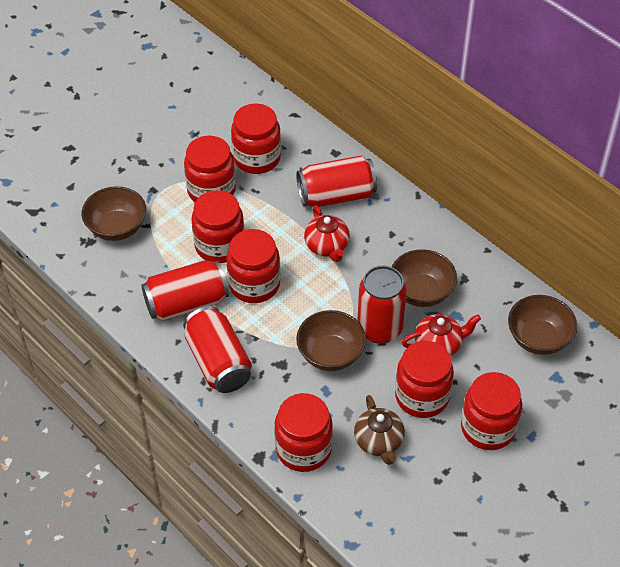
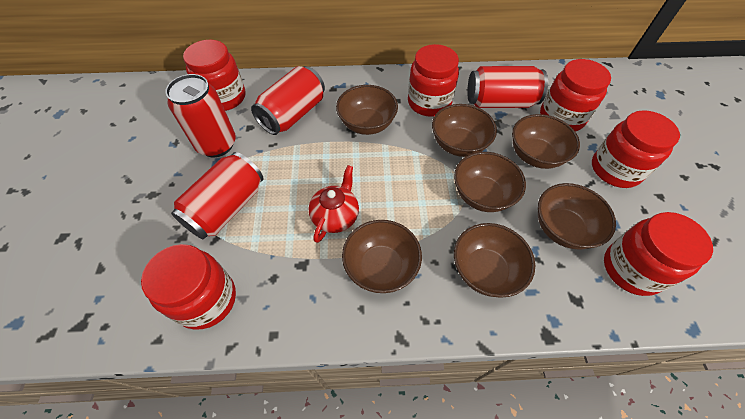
brown bowl: 4 -> 7
brown teapot: 1 -> 0
red jar: 7 -> 6
red teapot: 2 -> 1

